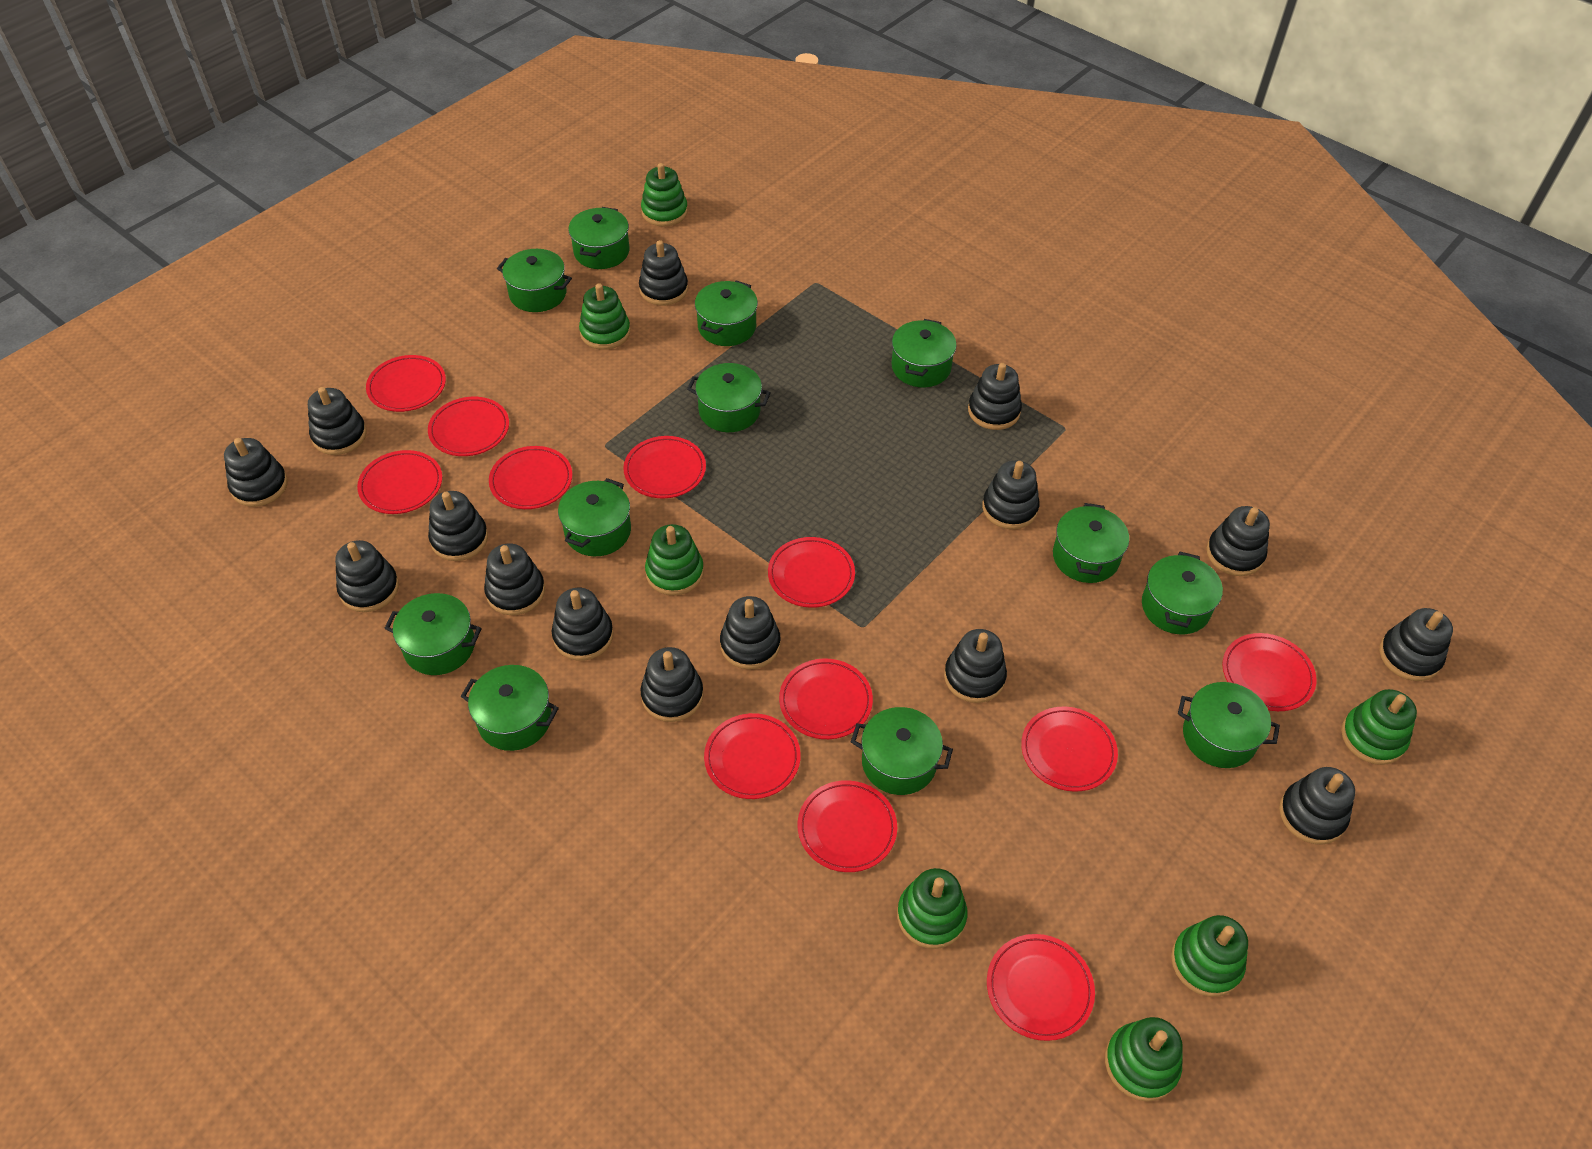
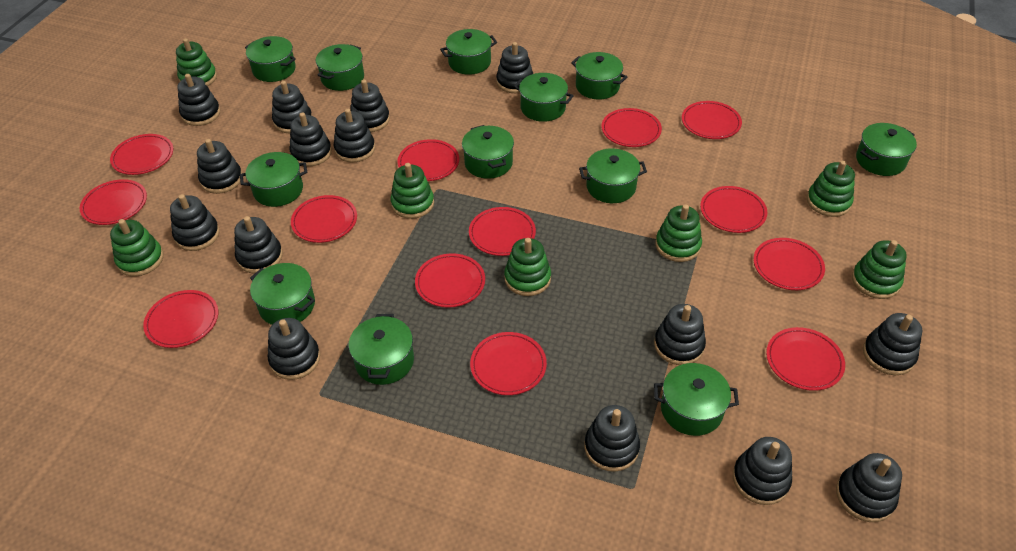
red plate: 12 -> 13

